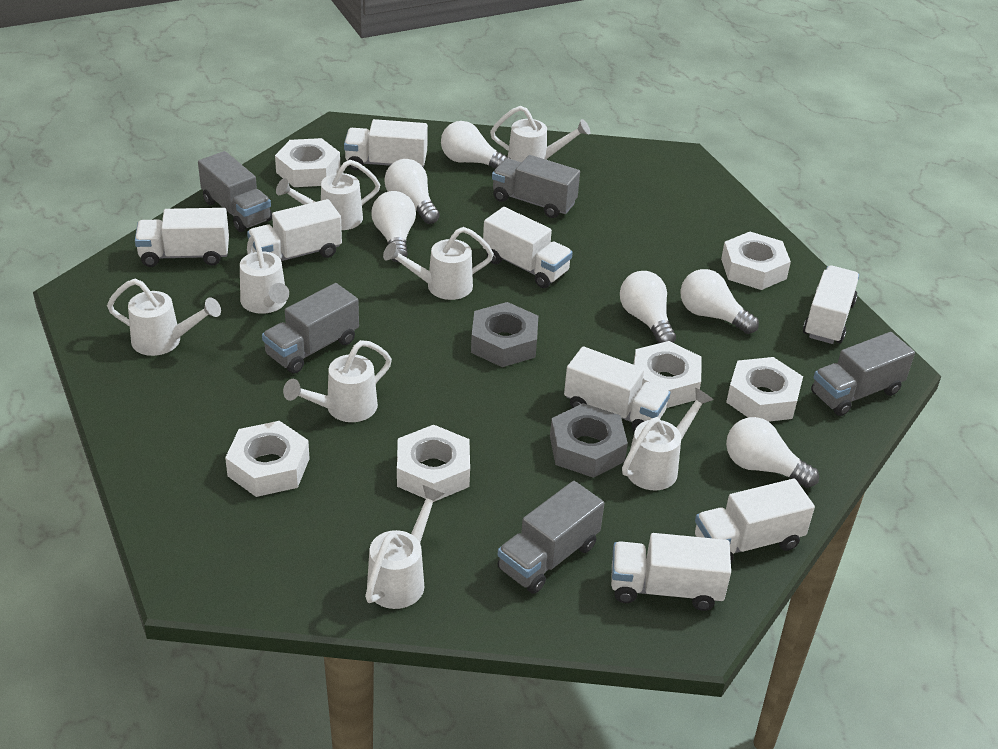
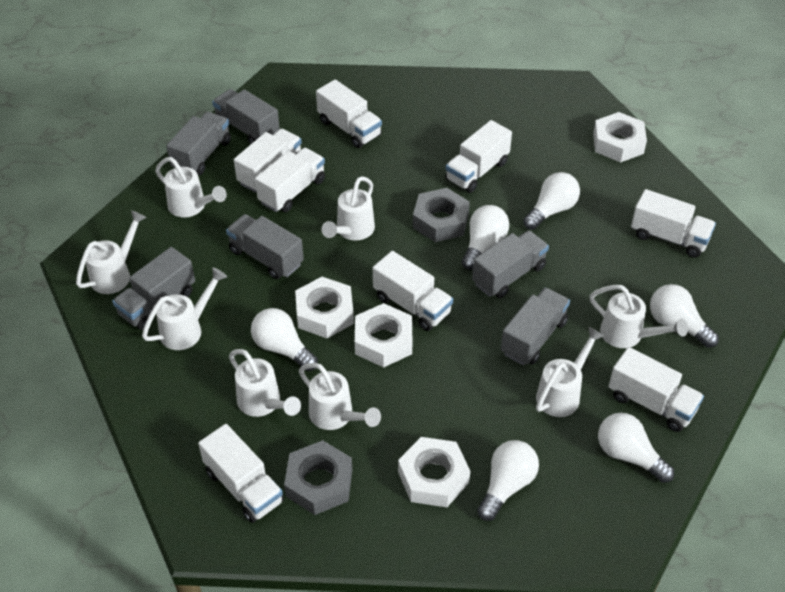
grey truck: 5 -> 6
white nut: 6 -> 4

